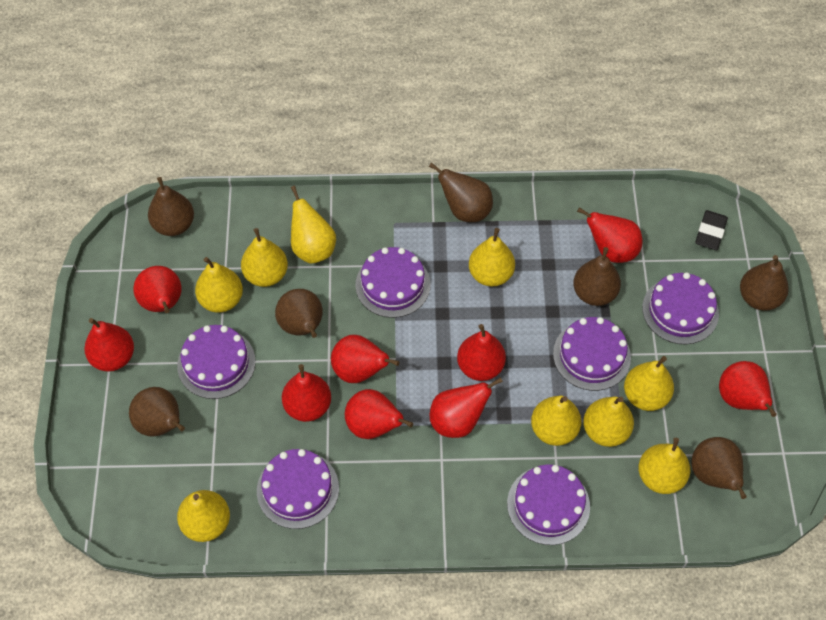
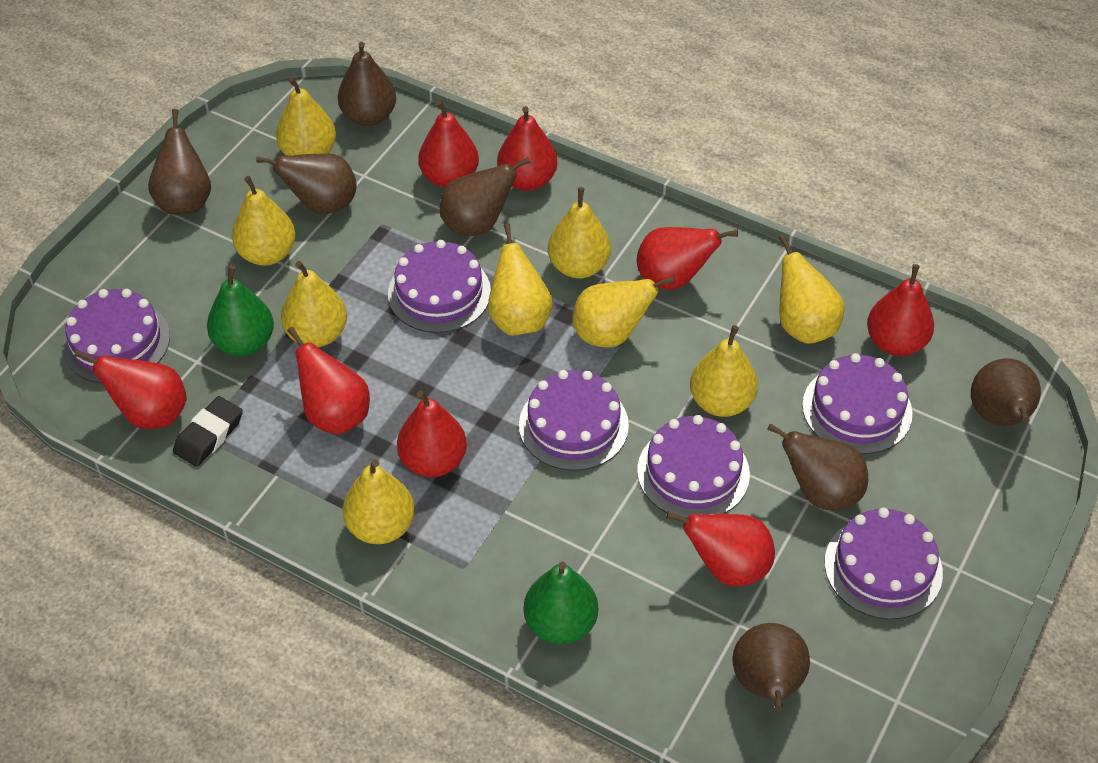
green pear: 0 -> 2
red pear: 9 -> 8

